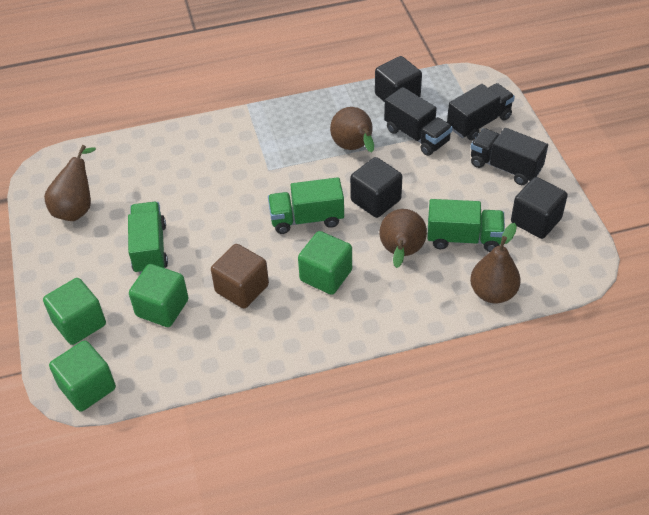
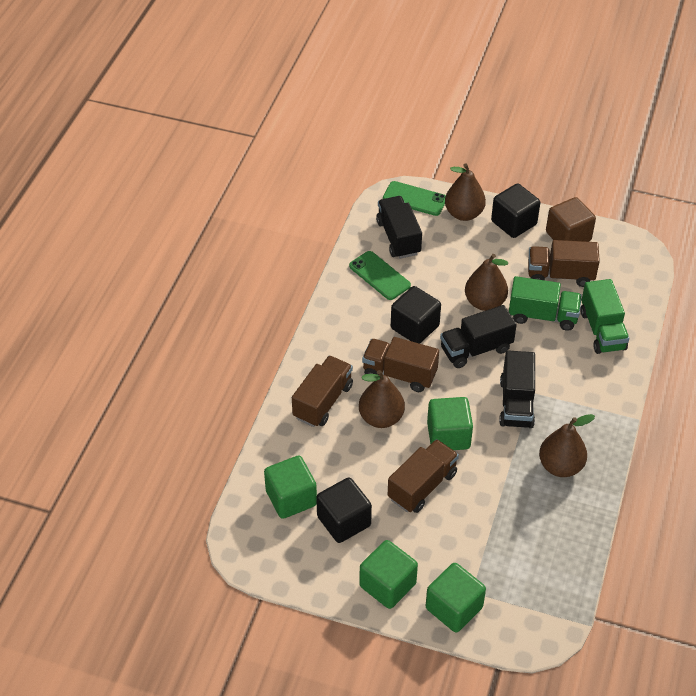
brown truck: 0 -> 4
green phone: 0 -> 2
green truck: 3 -> 2

